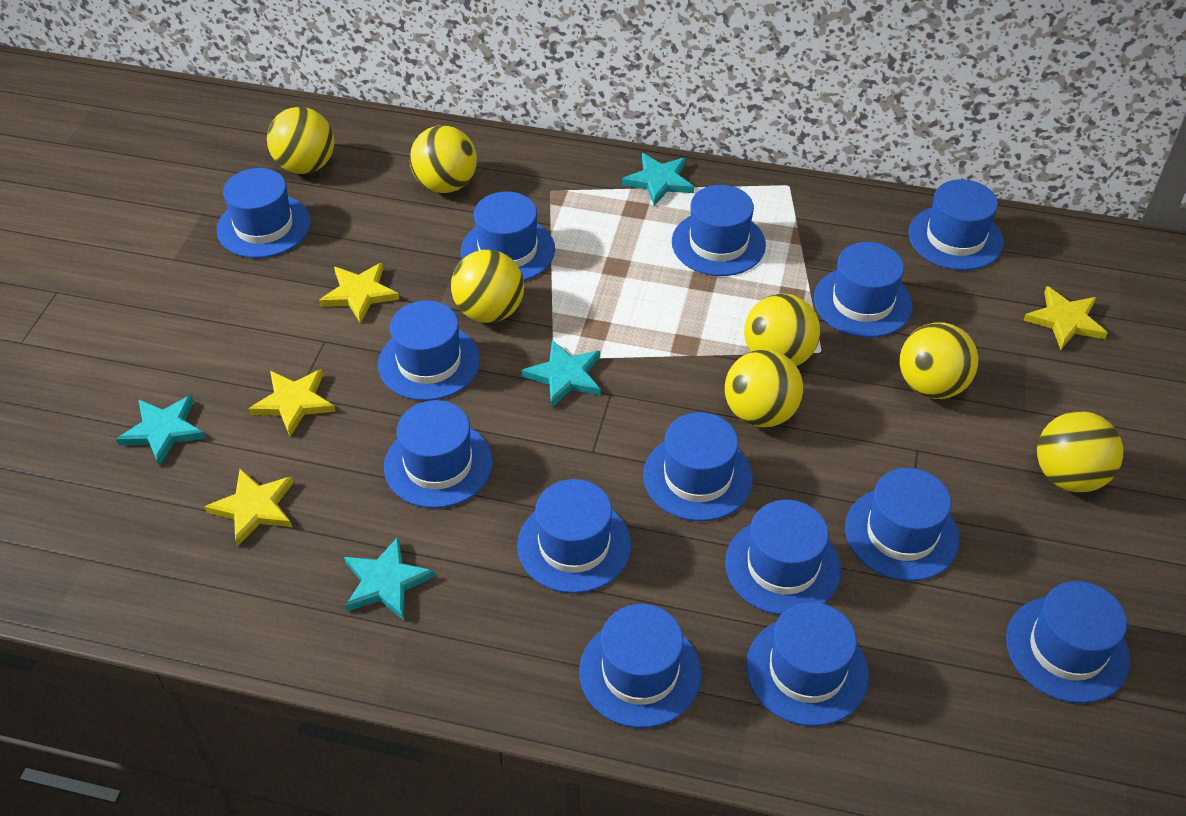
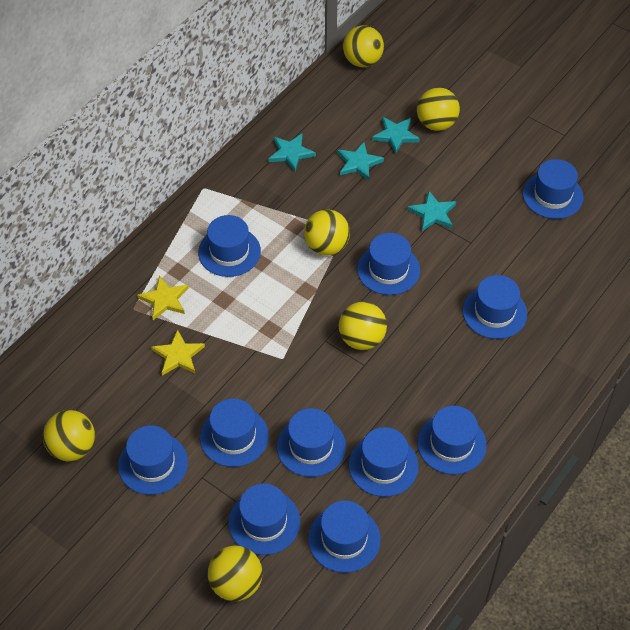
blue hat: 14 -> 11
yellow ball: 7 -> 6
yellow star: 4 -> 2

